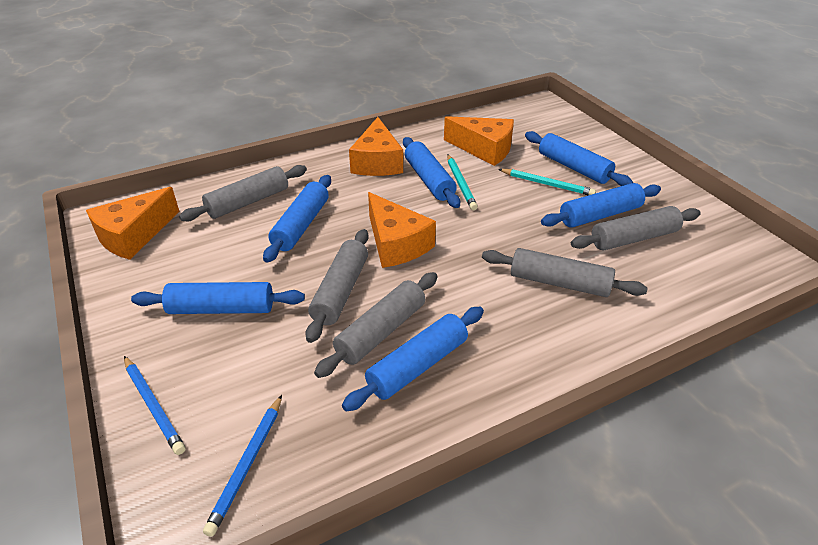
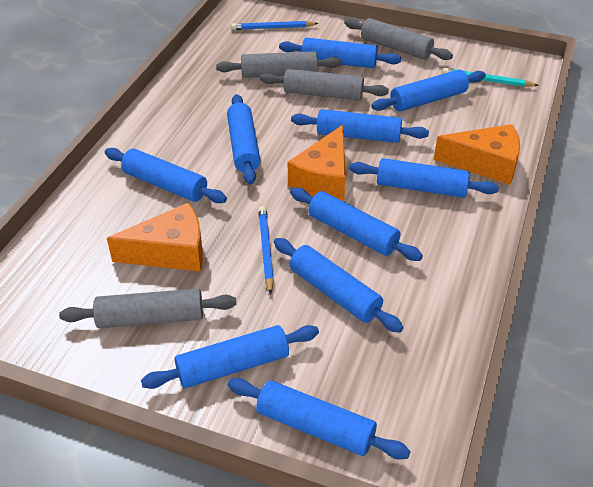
blue rolling pin: 6 -> 10
grey rolling pin: 5 -> 4
orange cheese: 4 -> 3
turquoise pencil: 2 -> 1

